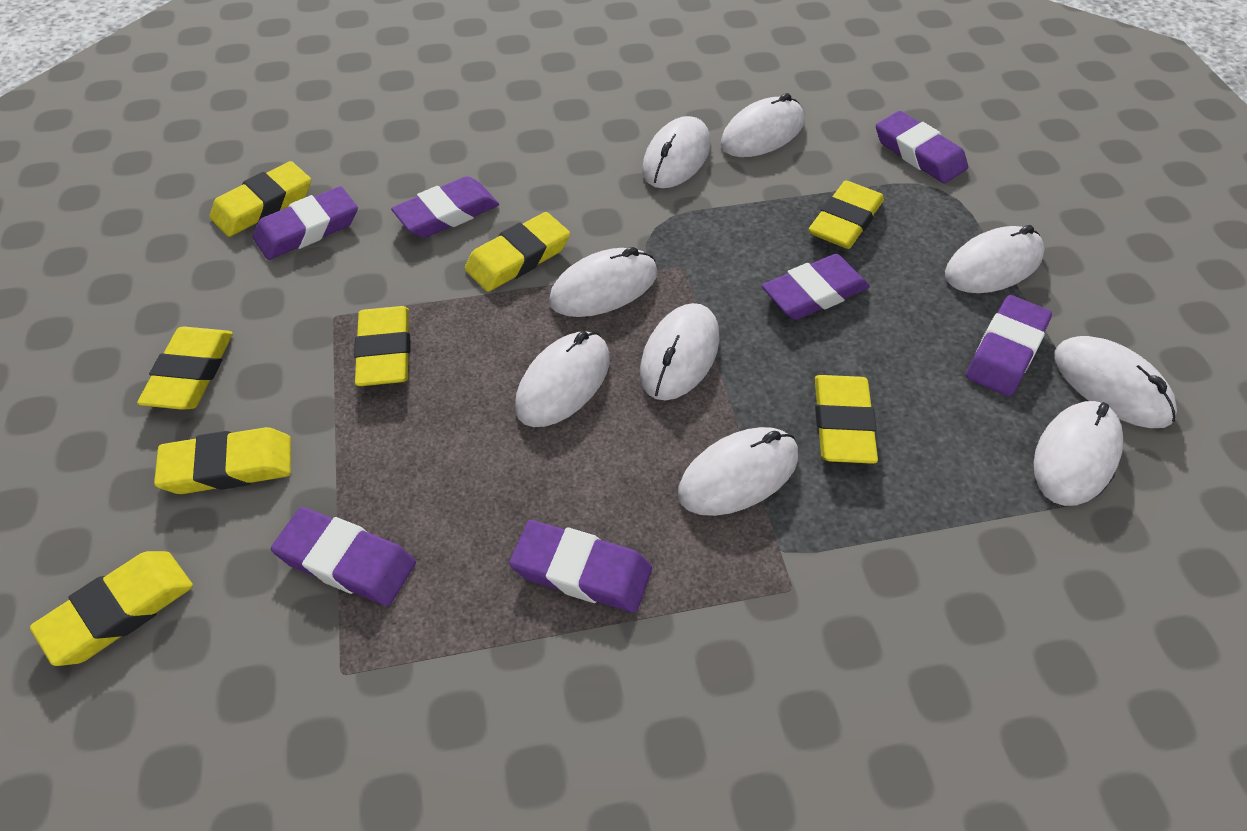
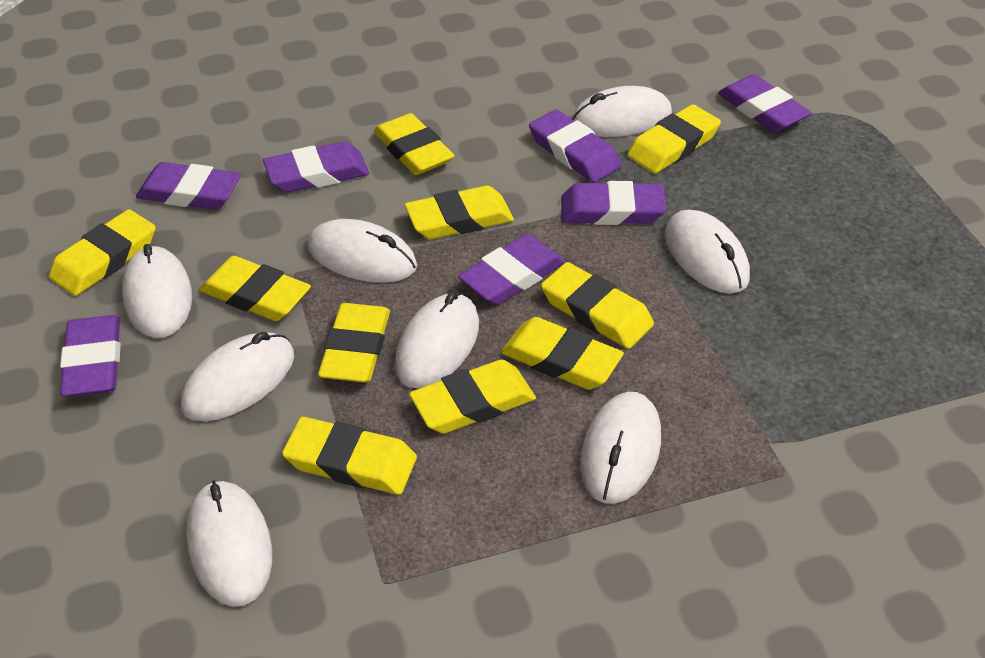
white mouse: 9 -> 8
yellow eraser: 8 -> 10

